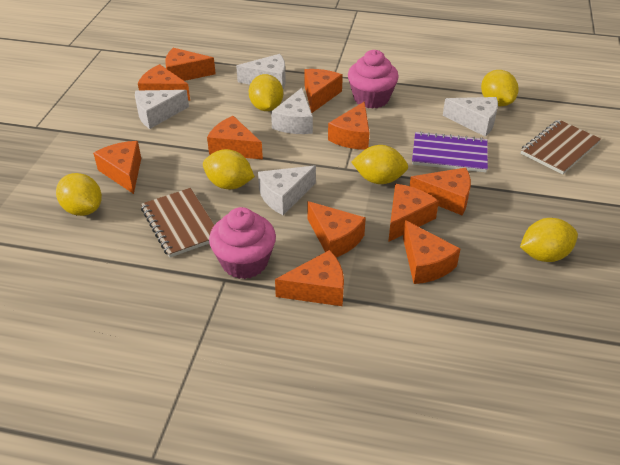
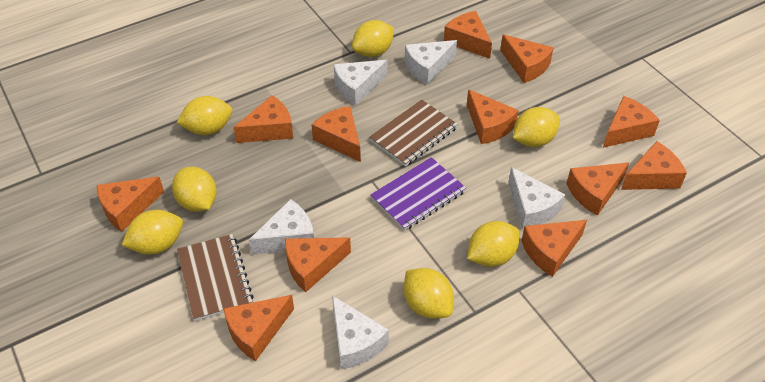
orange cheese: 11 -> 12
pink cupcake: 2 -> 0
yellow lemon: 6 -> 7

